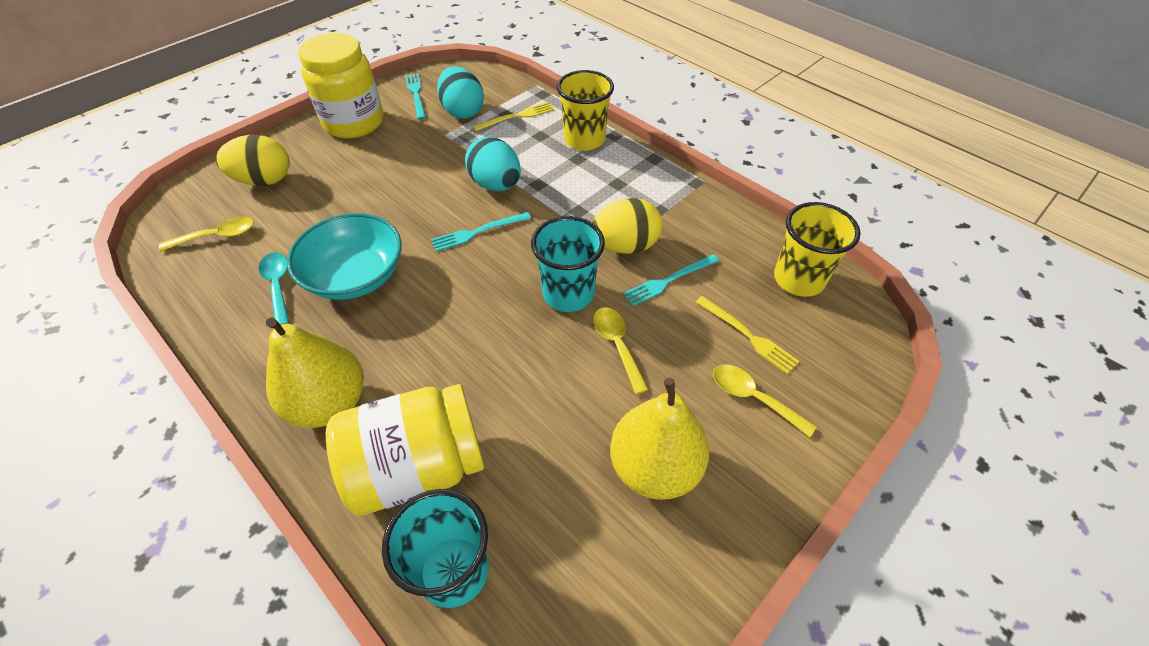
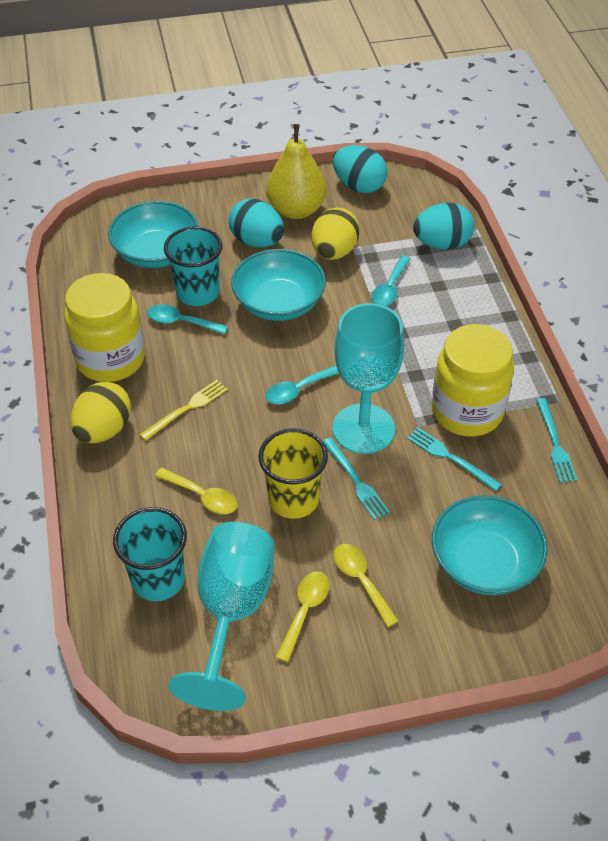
turquoise bowl: 1 -> 3
turquoise egg: 2 -> 3
turquoise goblet: 0 -> 2
turquoise spoon: 1 -> 3
yellow cup: 2 -> 1
yellow fork: 2 -> 1
yellow pear: 2 -> 1

